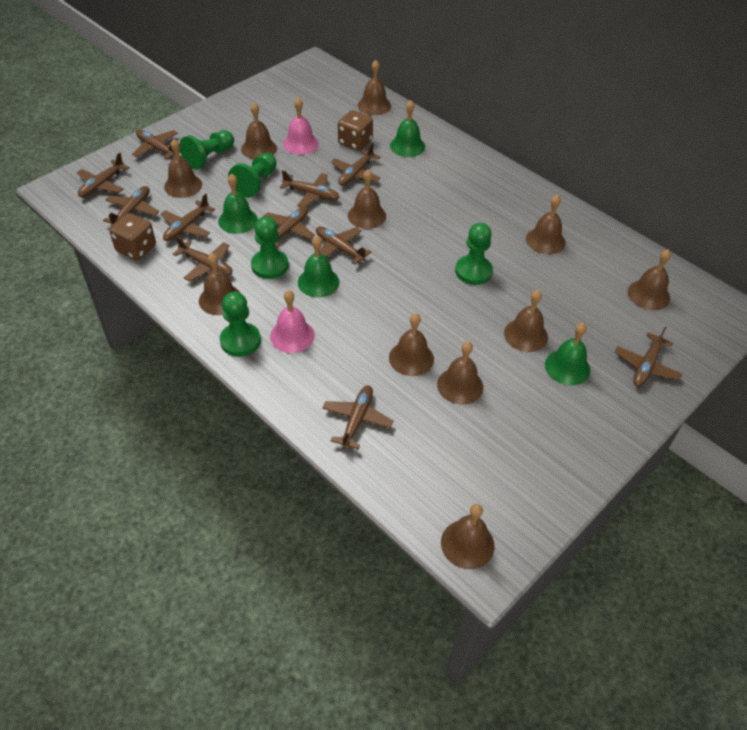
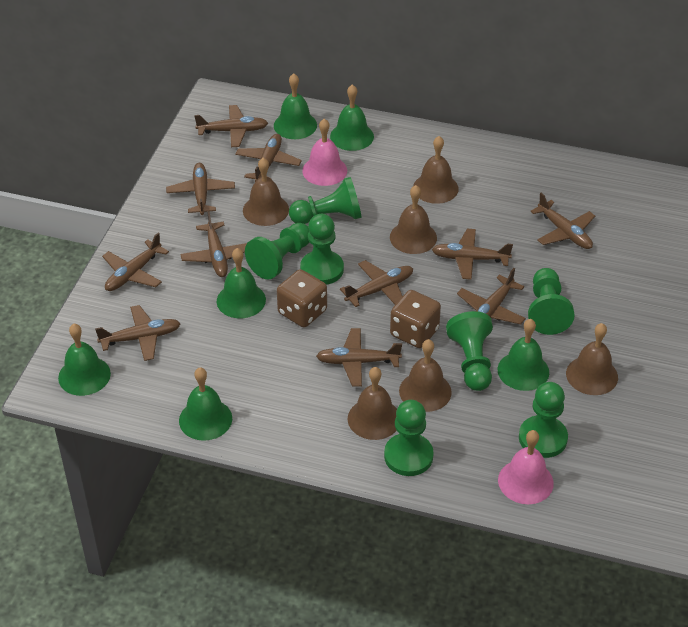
brown bell: 11 -> 6
green bell: 4 -> 6
green pawn: 5 -> 7

